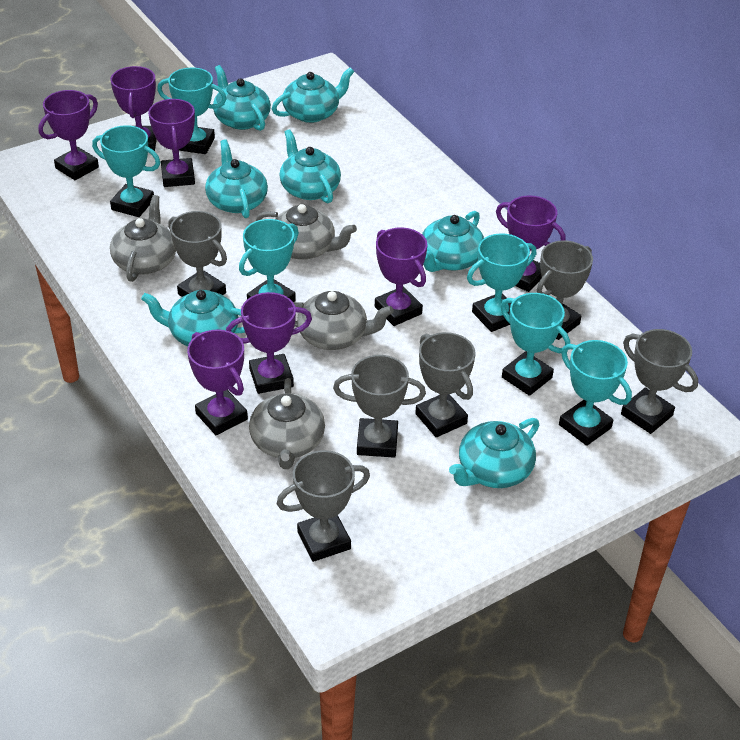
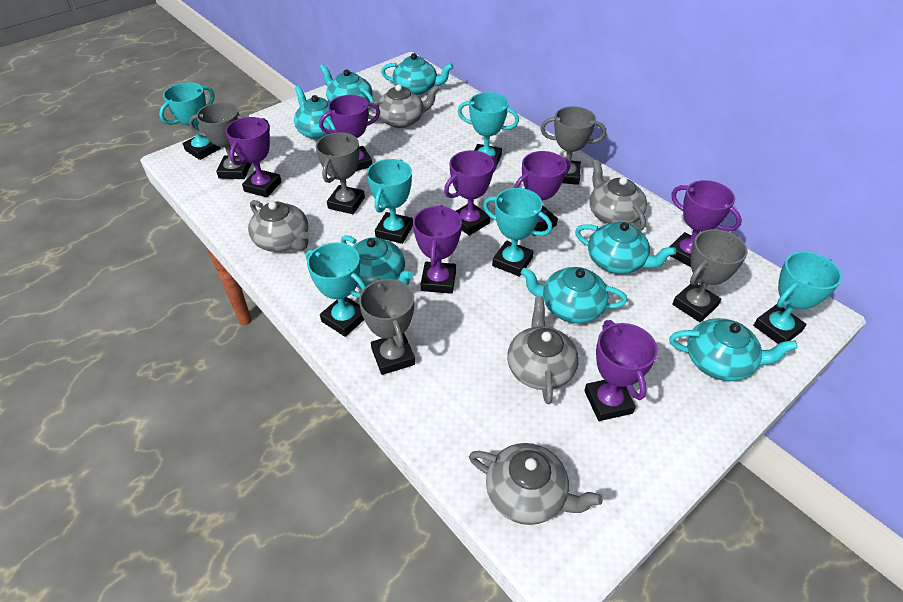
grey teapot: 4 -> 5
grey trophy: 6 -> 5

